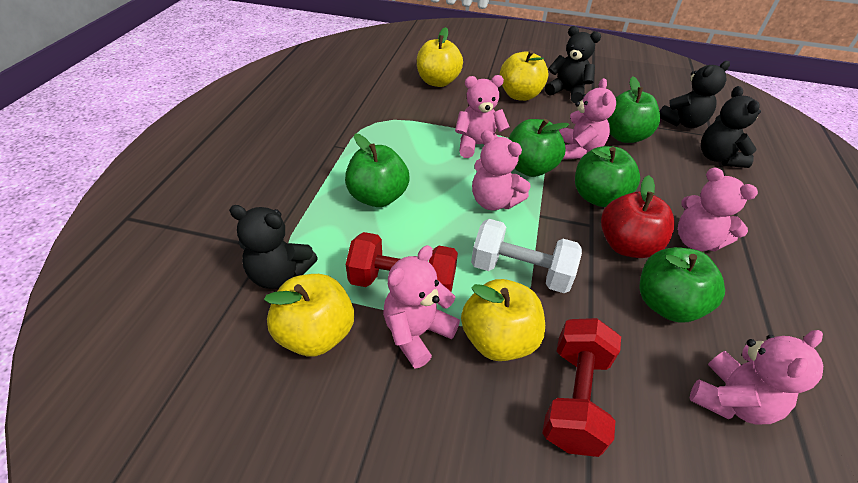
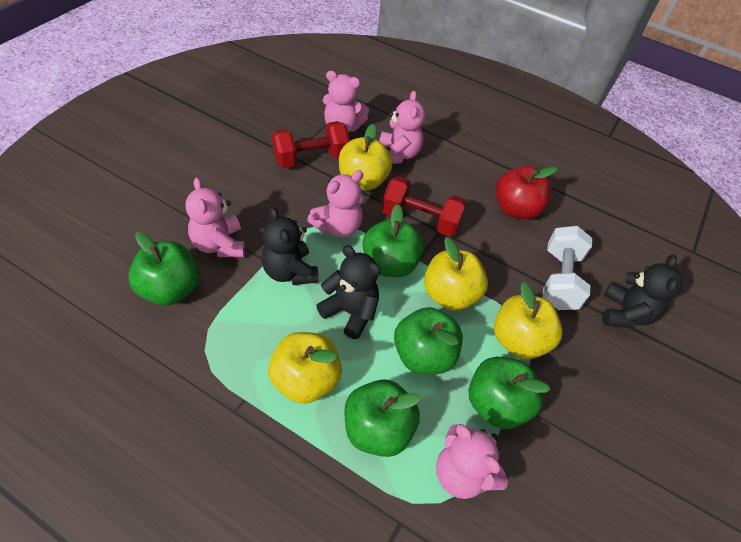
black teddy bear: 4 -> 3
pink teddy bear: 6 -> 5

